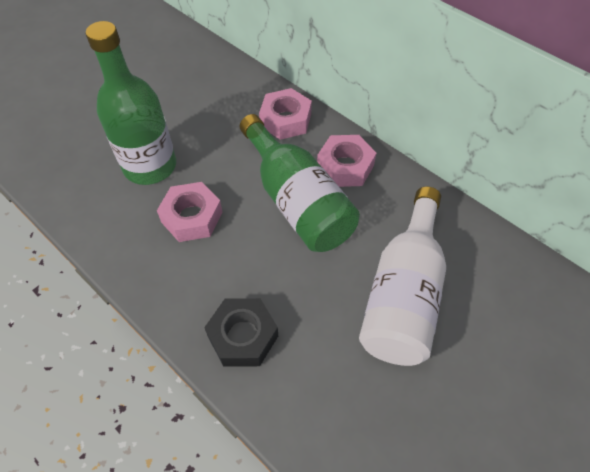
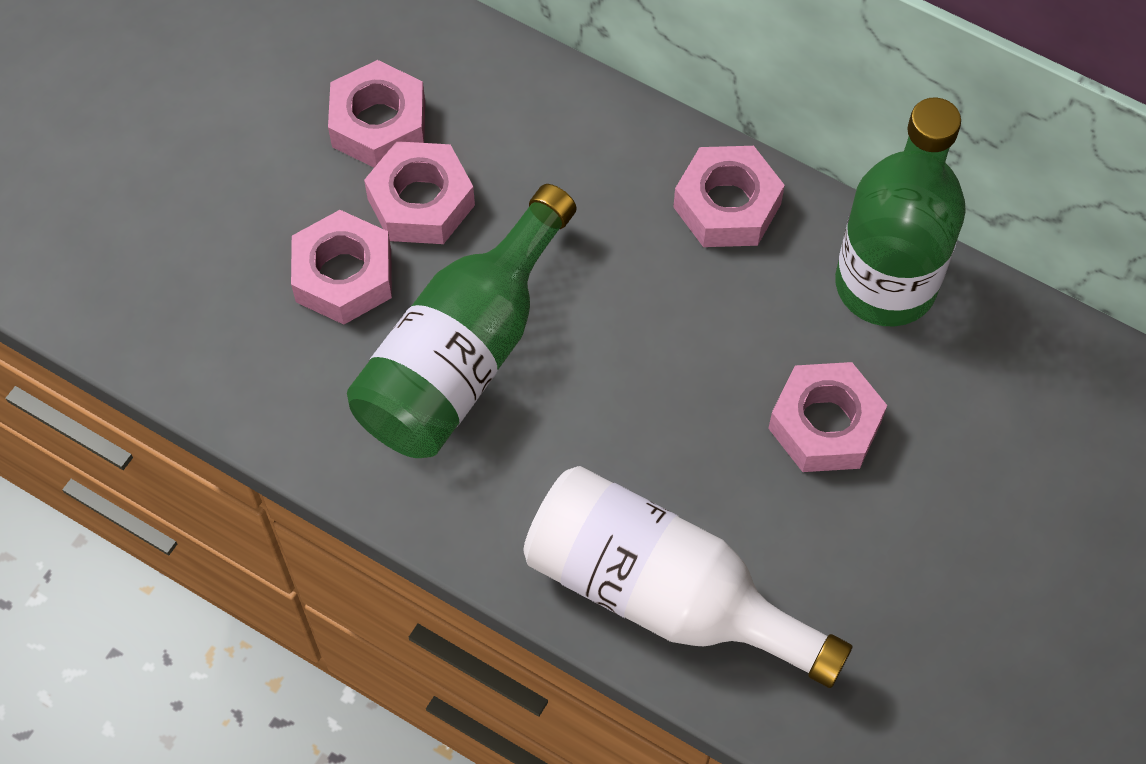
black nut: 1 -> 0
pink nut: 3 -> 5

